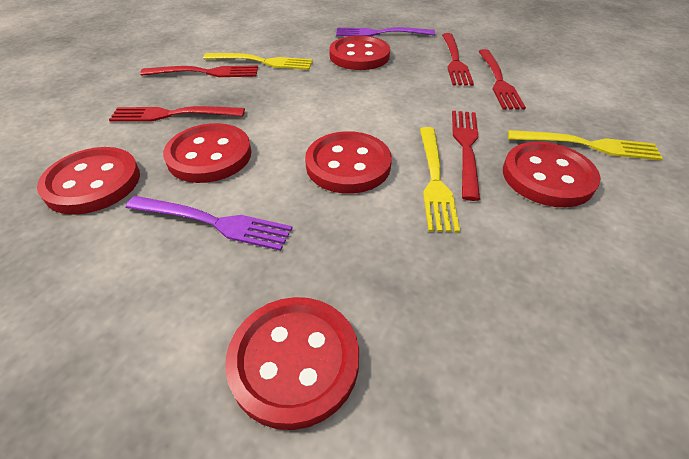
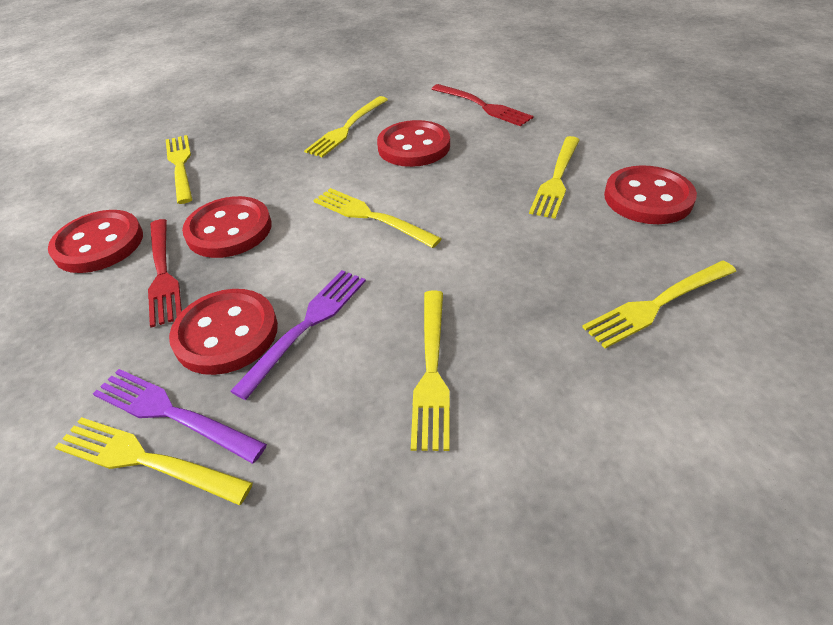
red button: 6 -> 5
red fork: 5 -> 2
yellow fork: 3 -> 7

